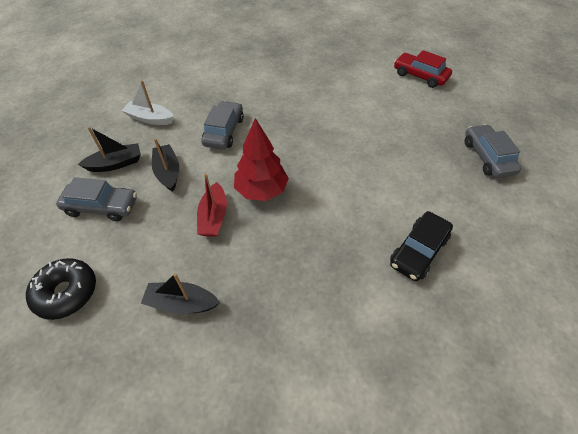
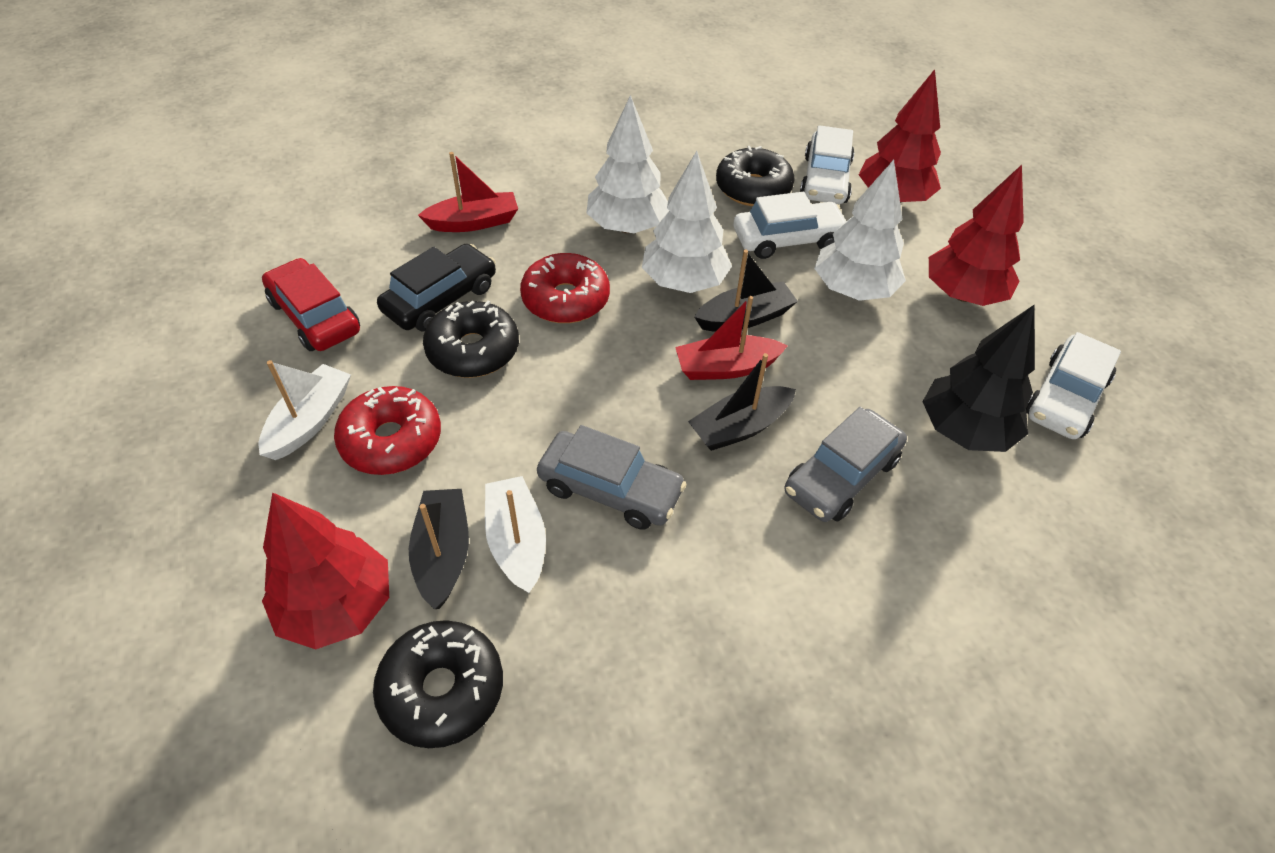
black donut: 1 -> 3
black tree: 0 -> 1
grey car: 3 -> 2
red boat: 1 -> 2
red donut: 0 -> 2
red tree: 1 -> 3
white boat: 1 -> 2
white car: 0 -> 3
white tree: 0 -> 3

